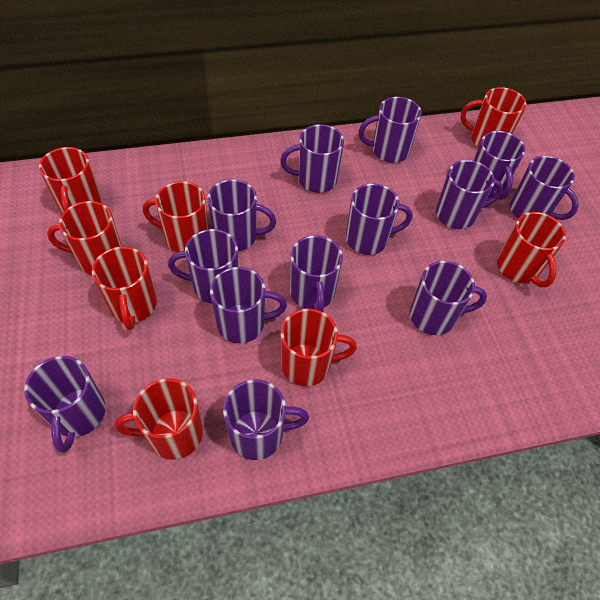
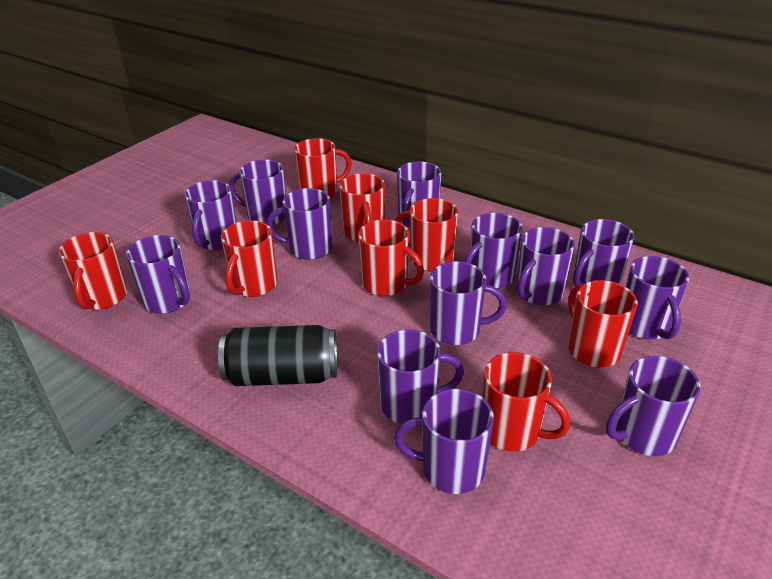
black can: 0 -> 1

